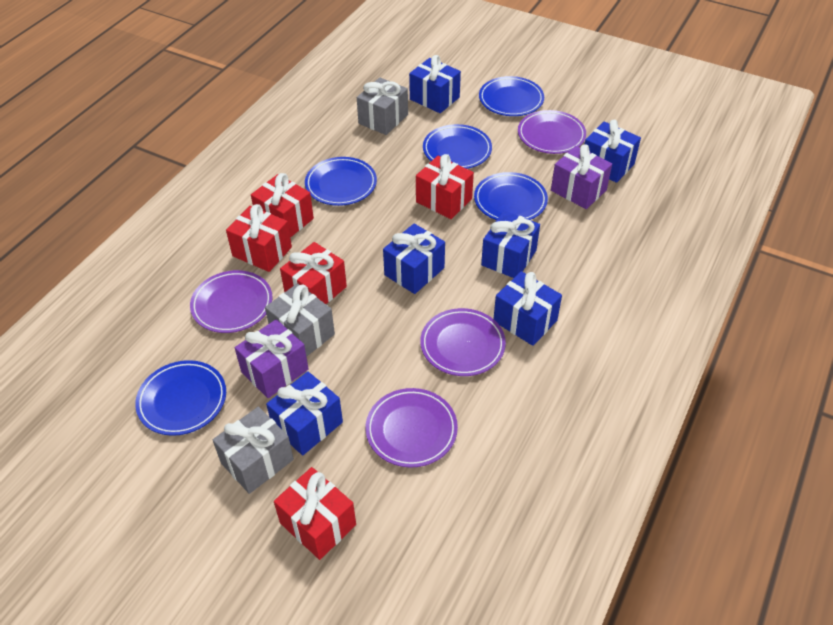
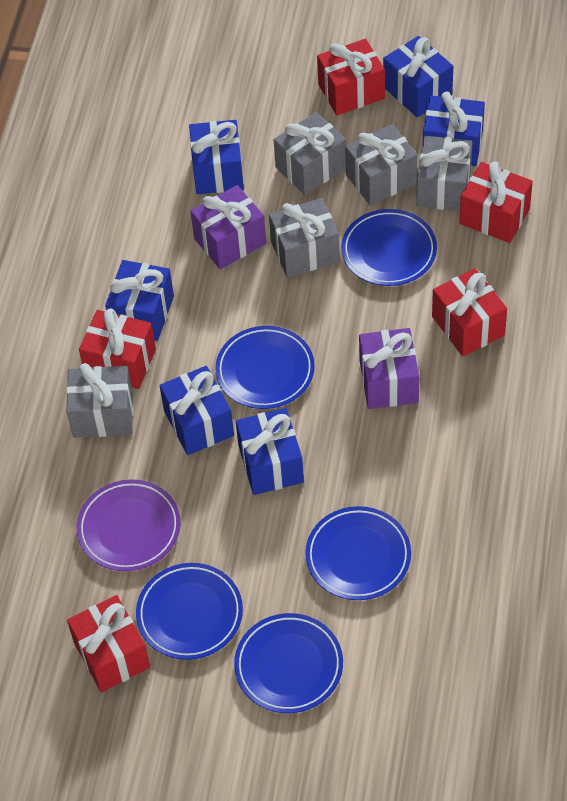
grey gift: 3 -> 5
purple plate: 4 -> 1

